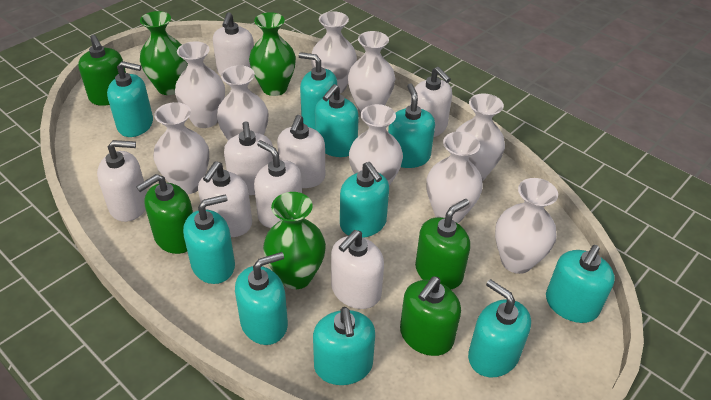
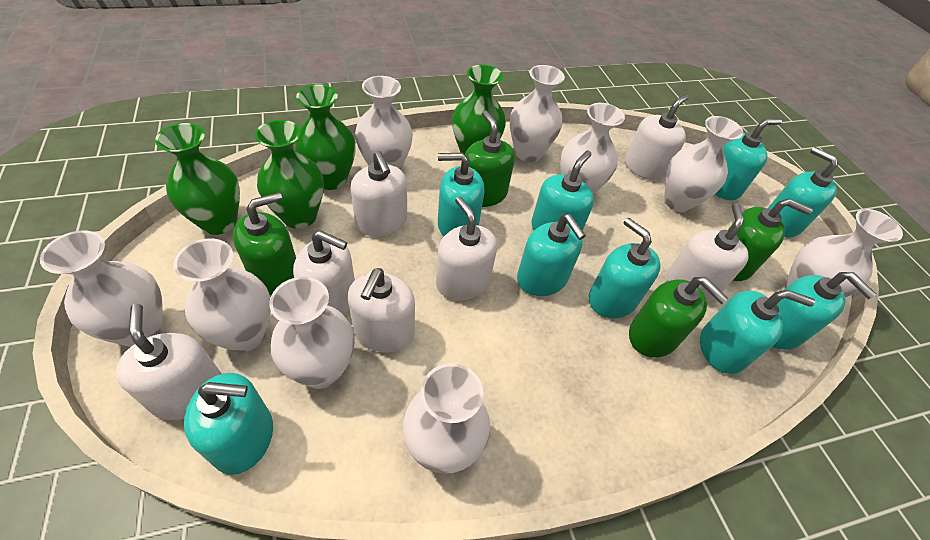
green vase: 3 -> 4
turquoise soap dispenser: 10 -> 9
white soap dispenser: 8 -> 7

